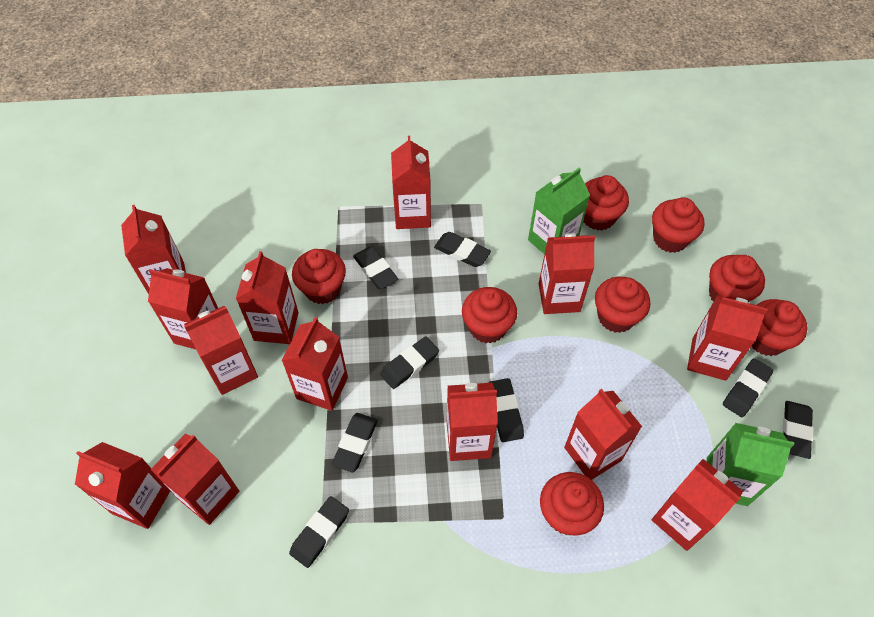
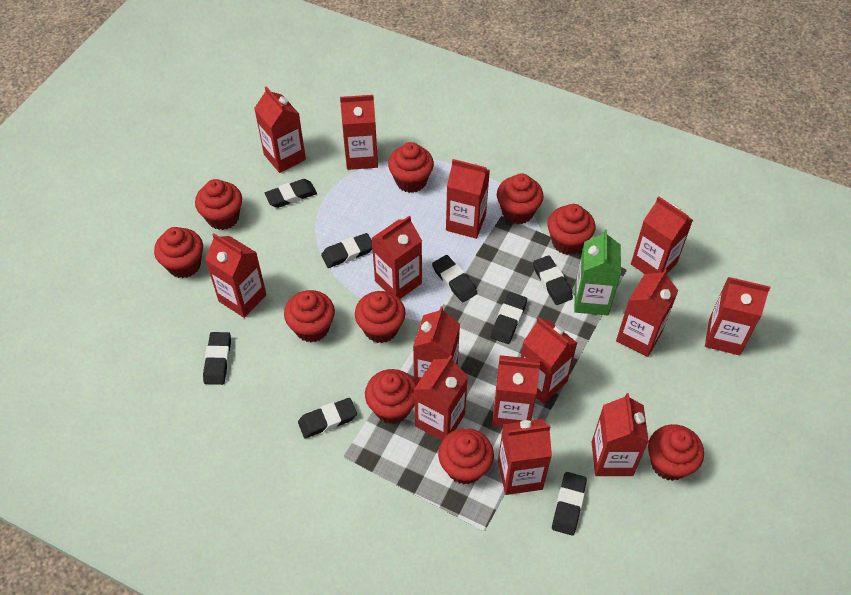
green carton: 2 -> 1
red carton: 13 -> 14
red cupcake: 8 -> 10

